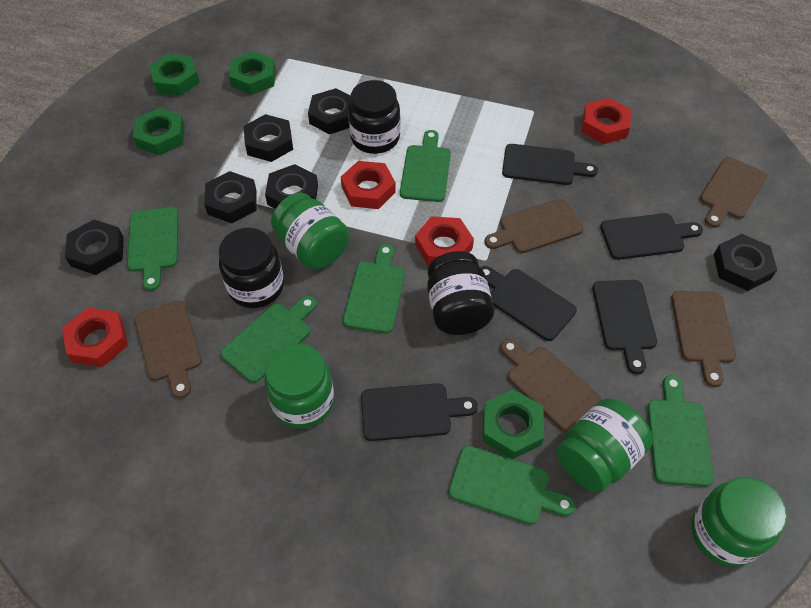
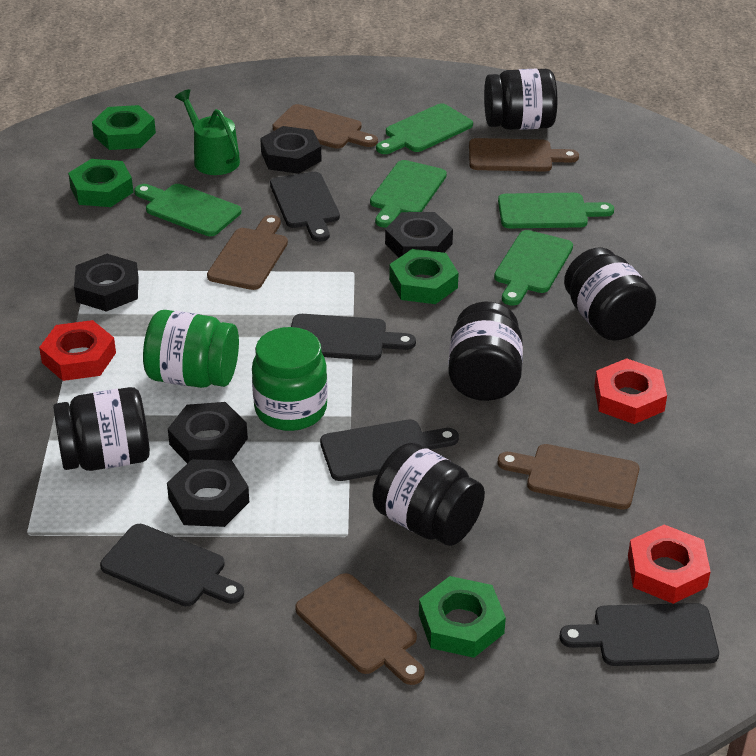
black jar: 3 -> 5
black nut: 6 -> 5
green cutting board: 6 -> 5
green jar: 4 -> 2
green watering can: 0 -> 1
red nut: 4 -> 3

